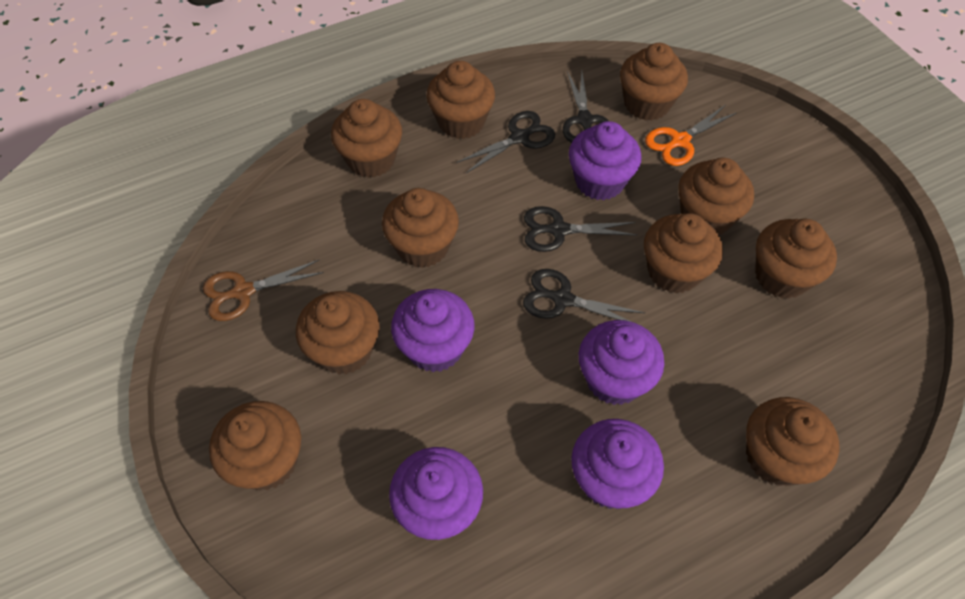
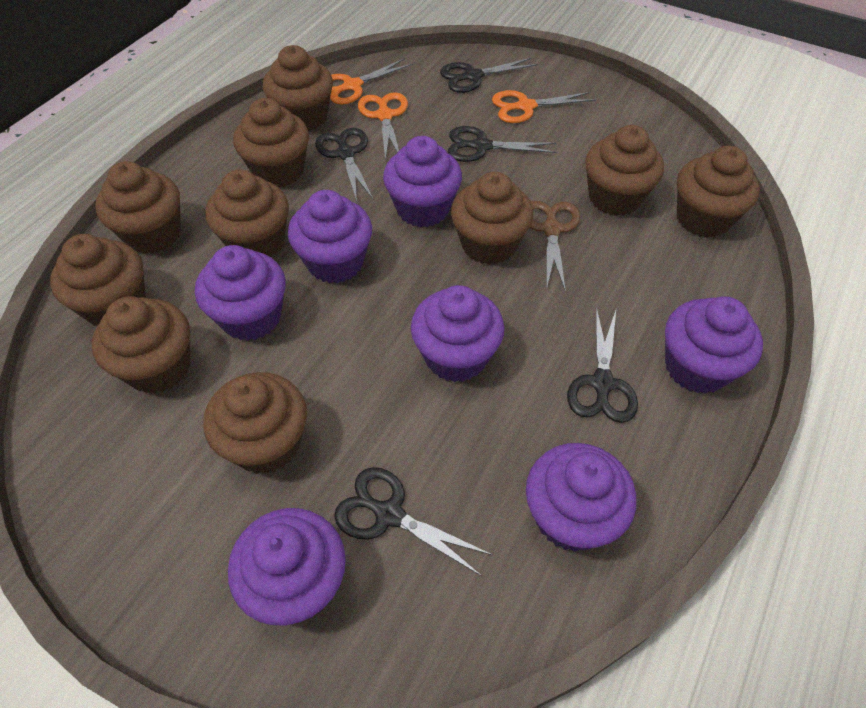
black scissors: 4 -> 5
orange scissors: 1 -> 3
purple cupcake: 5 -> 7

